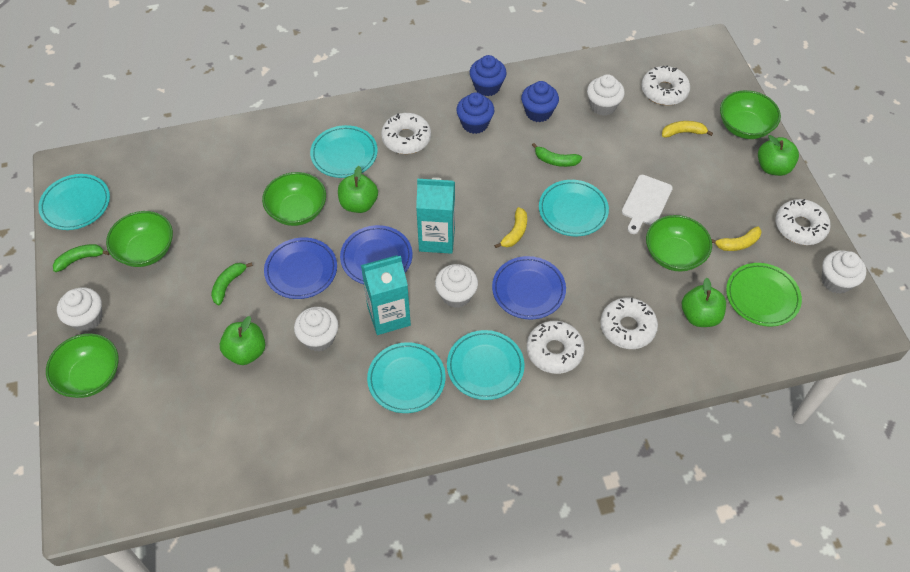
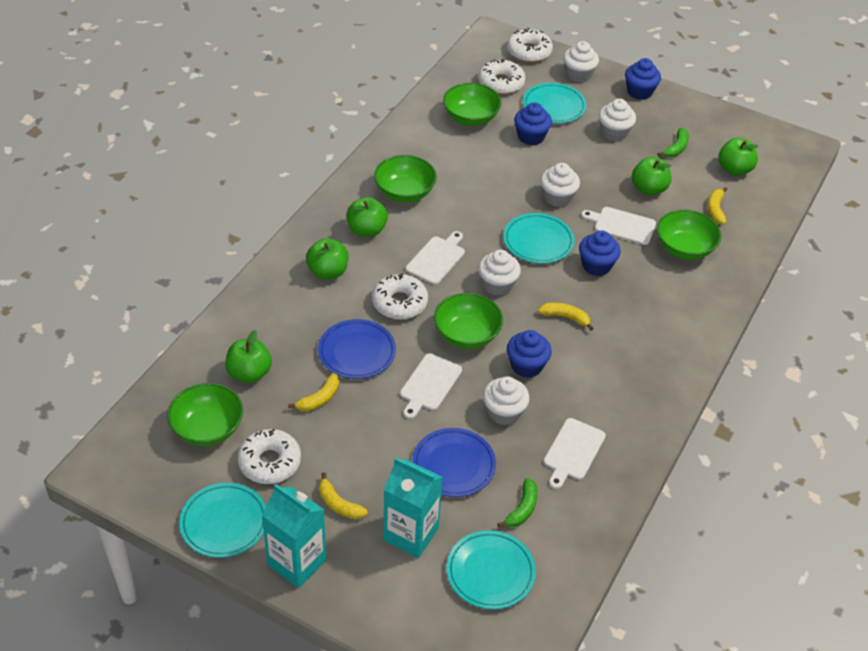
blue cupcake: 3 -> 4
blue plate: 3 -> 2
green apple: 4 -> 5
green banana: 3 -> 2
green plate: 1 -> 0
turquoise plate: 5 -> 4
white cutting board: 1 -> 4
white donut: 5 -> 4
yellow banana: 3 -> 4

